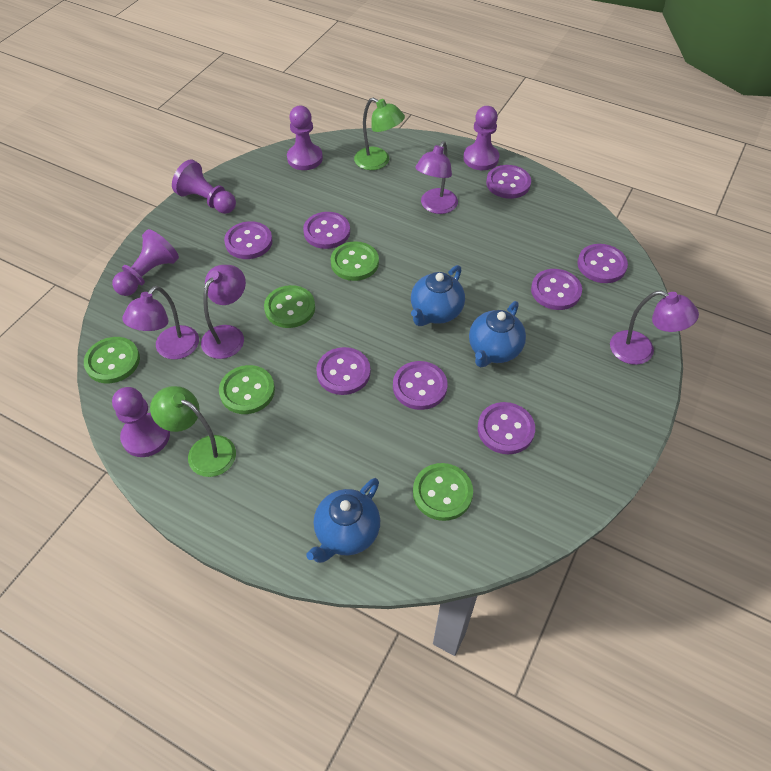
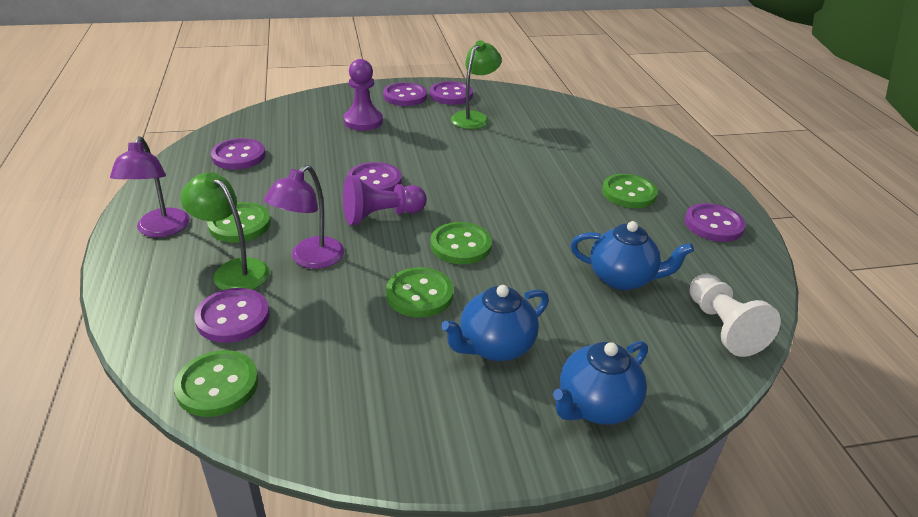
purple button: 8 -> 6
purple lamp: 4 -> 2
purple pawn: 5 -> 2
white pawn: 0 -> 1

